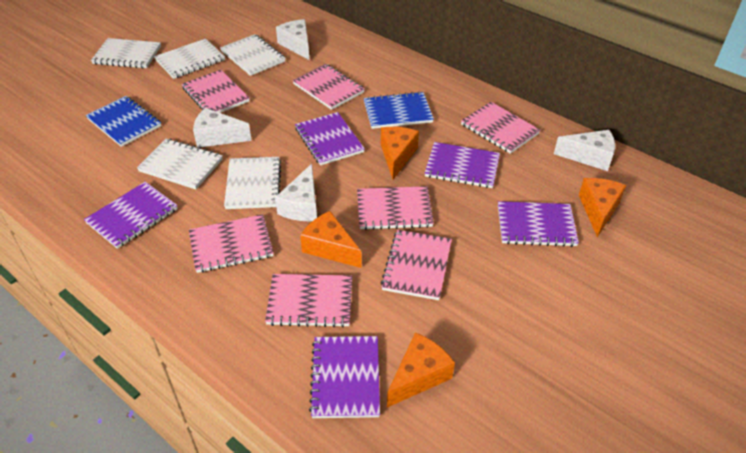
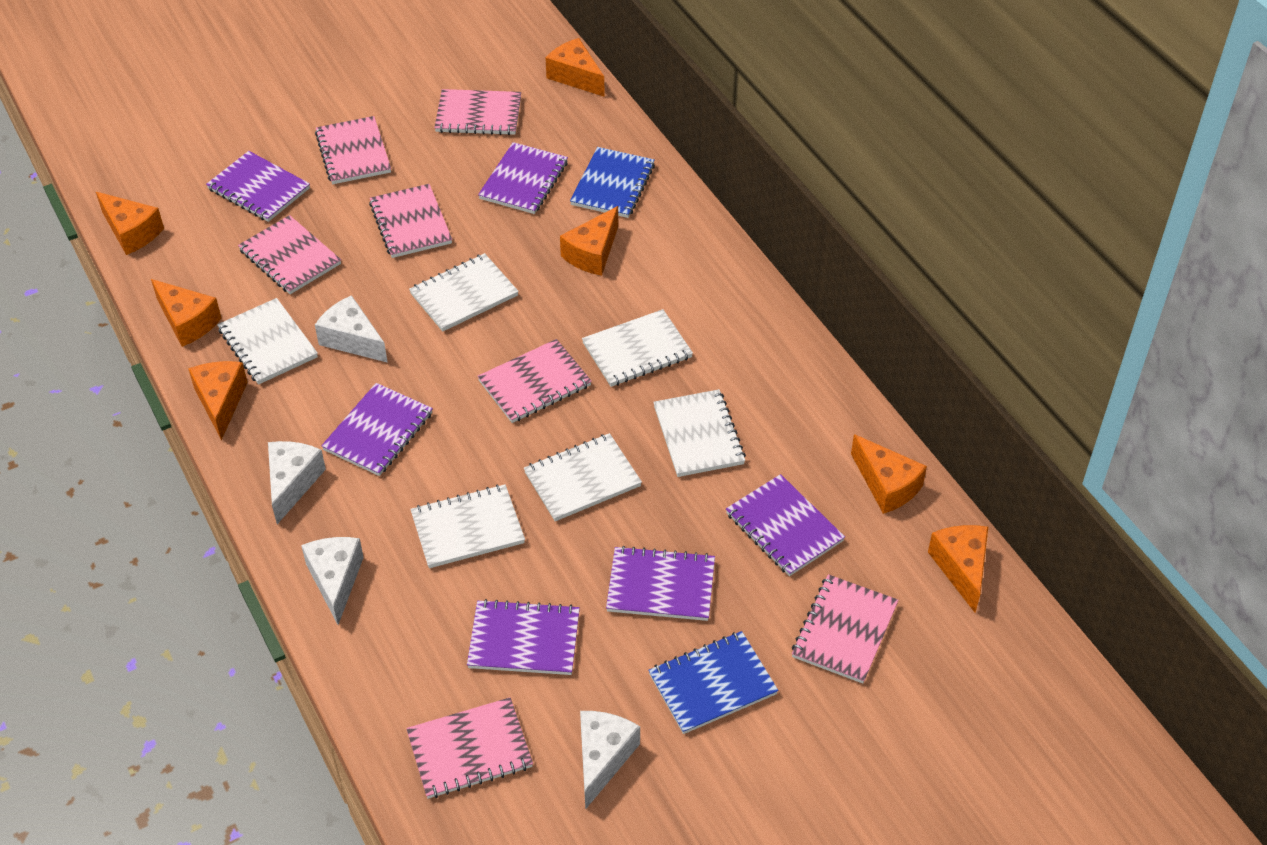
orange cheese: 4 -> 7
purple notebook: 5 -> 6
white notebook: 5 -> 6

